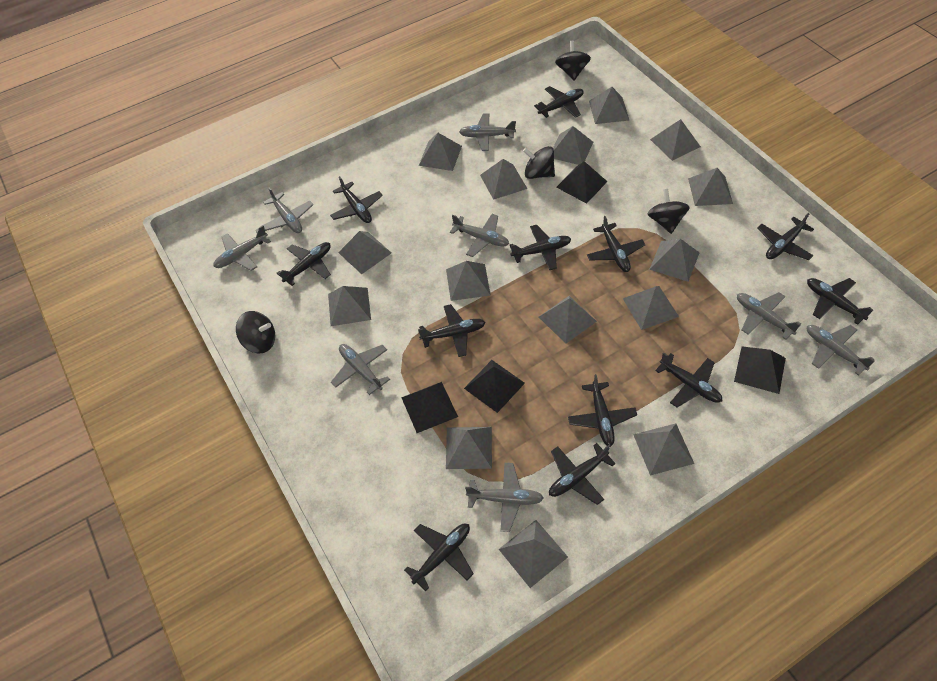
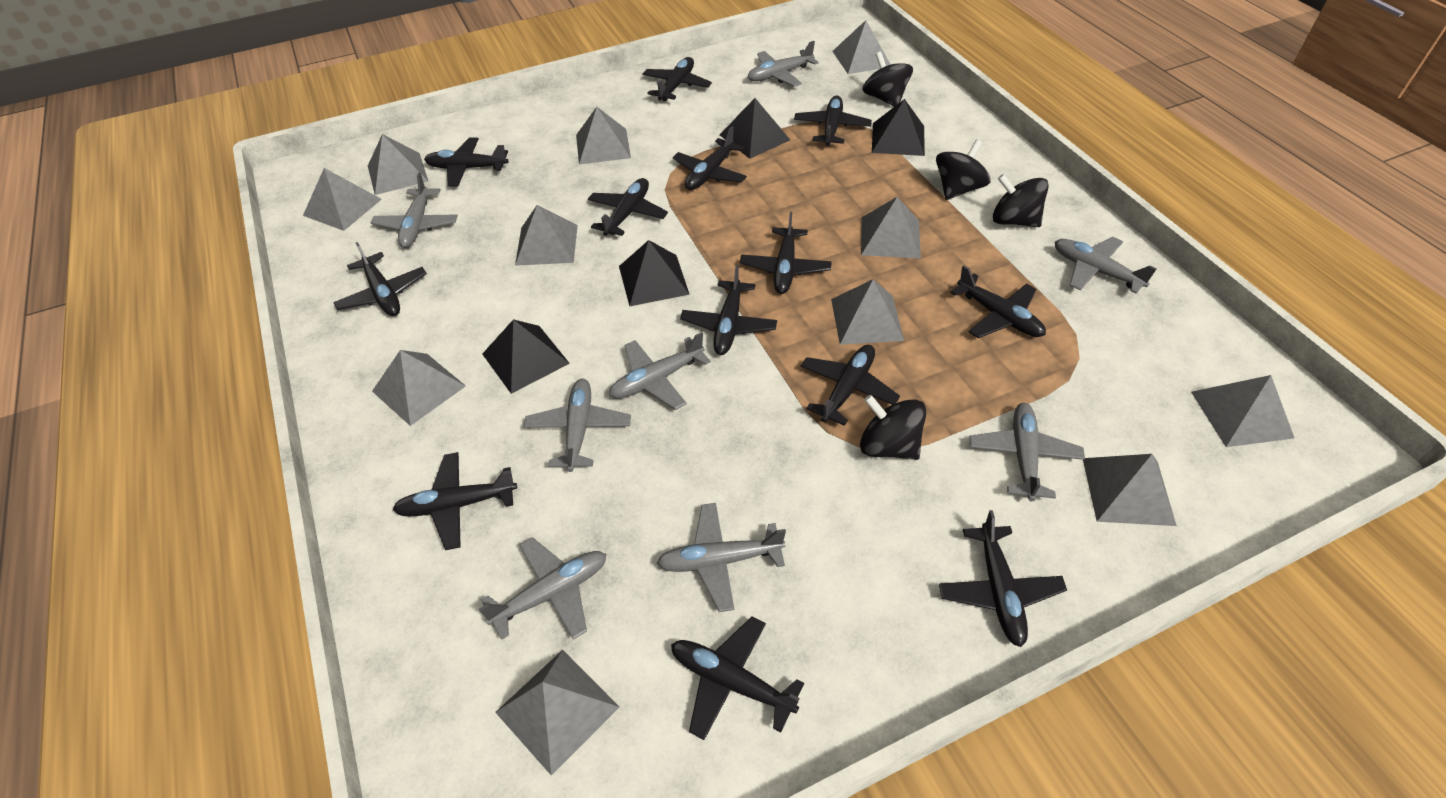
black plane: 12 -> 13
grey pyramid: 15 -> 11

